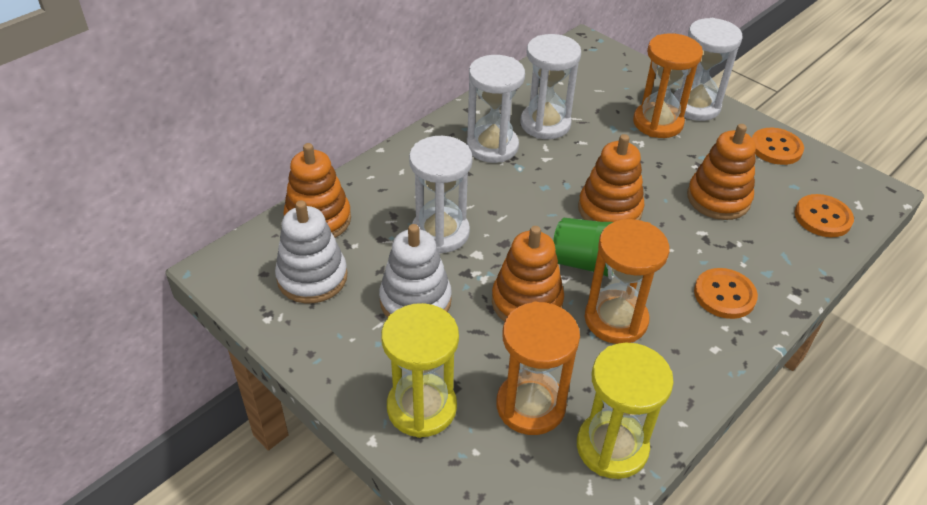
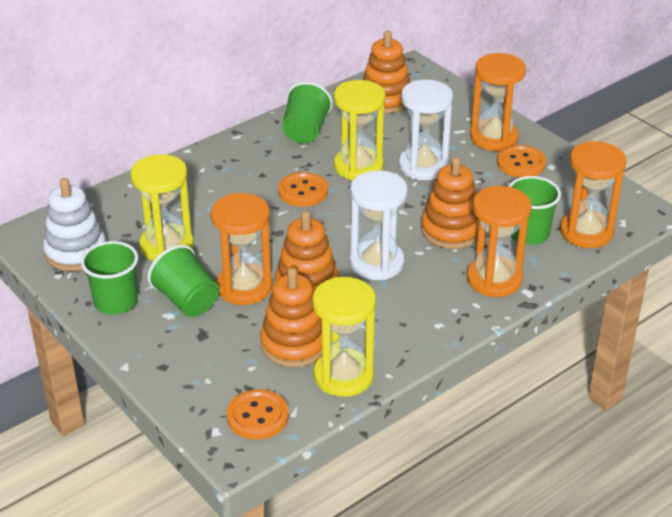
green cup: 1 -> 4
orange hourglass: 3 -> 4
white hourglass: 4 -> 2
white stacking toy: 2 -> 1
yellow hourglass: 2 -> 3

